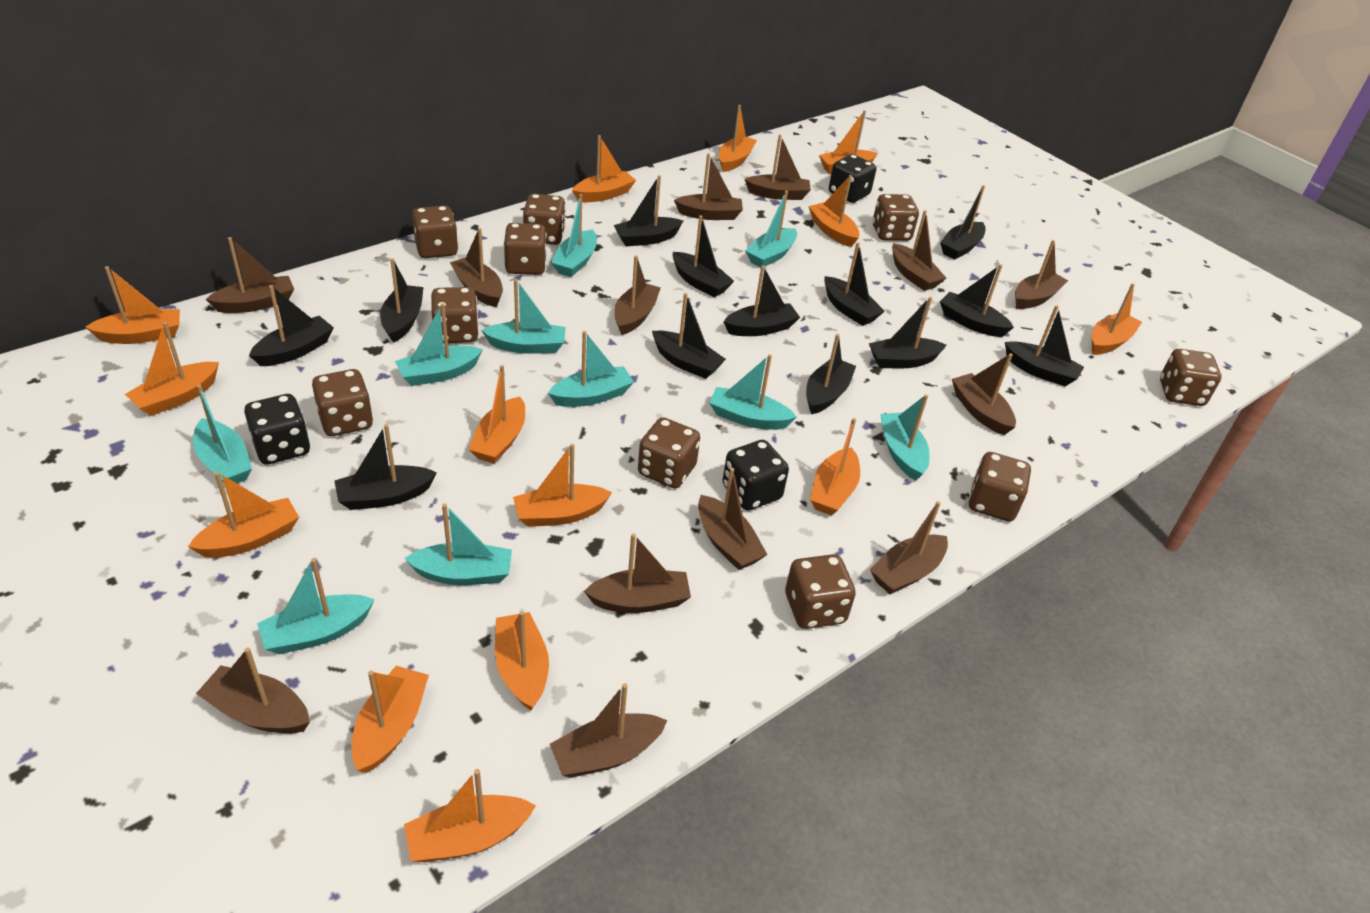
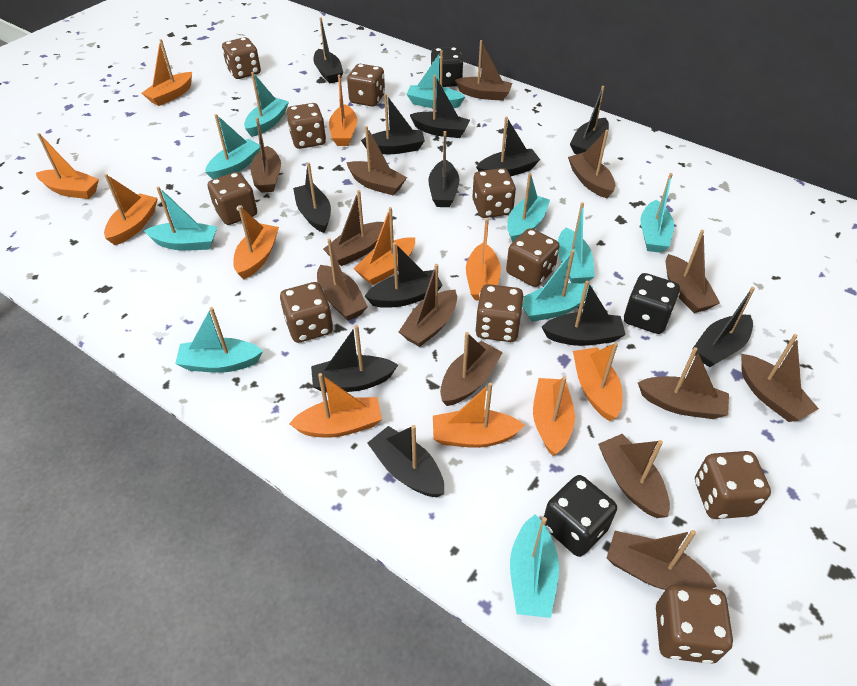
black boat: 13 -> 12
orange boat: 14 -> 11

